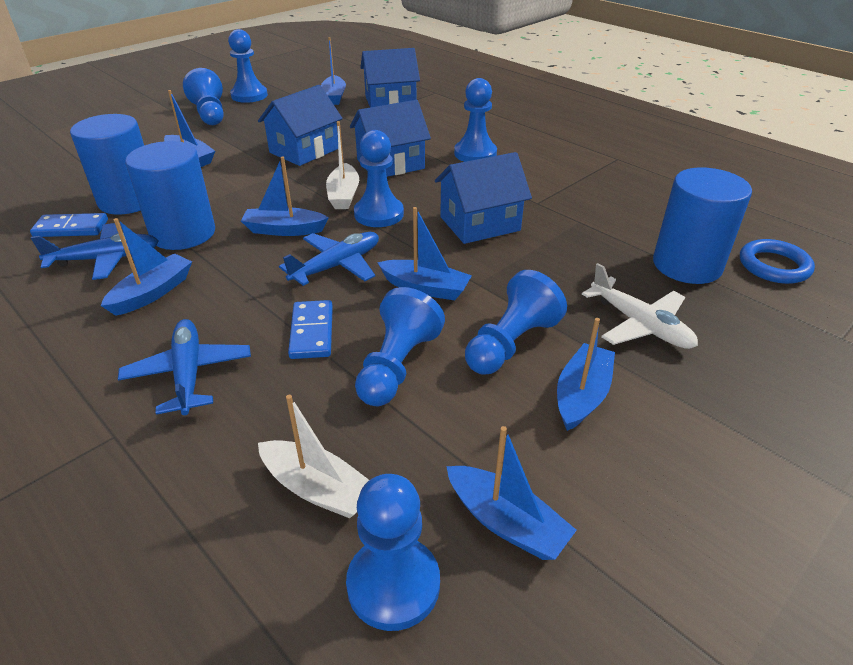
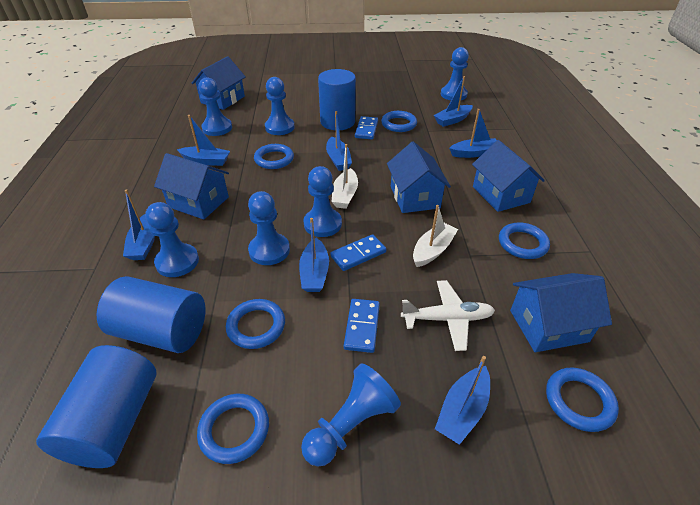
blue domino: 2 -> 3
blue house: 4 -> 5
blue plane: 3 -> 0
blue ring: 1 -> 6

